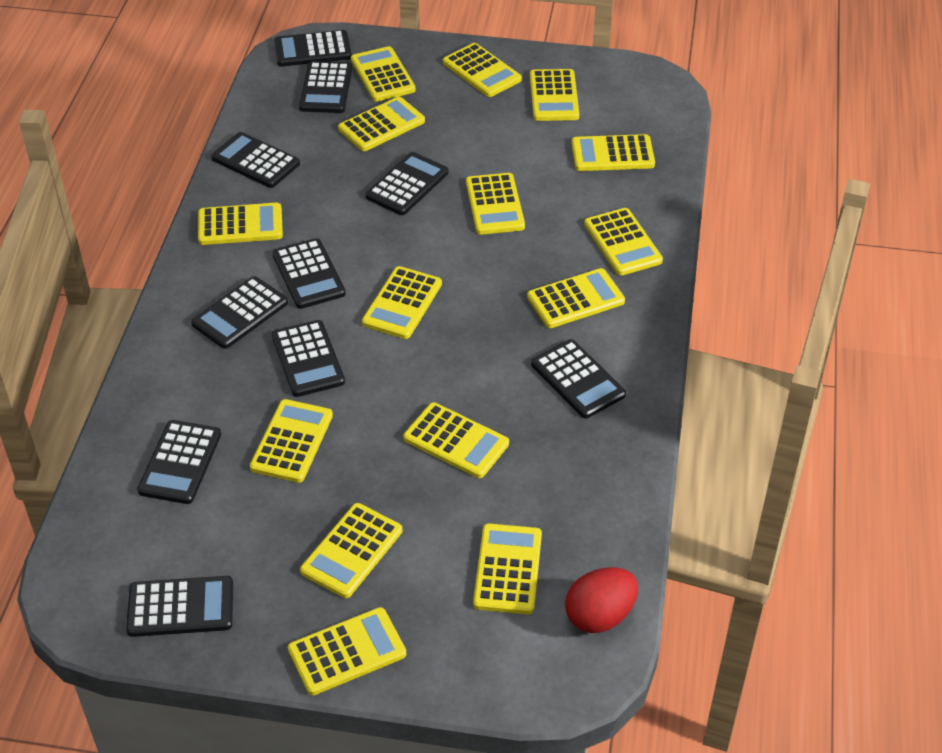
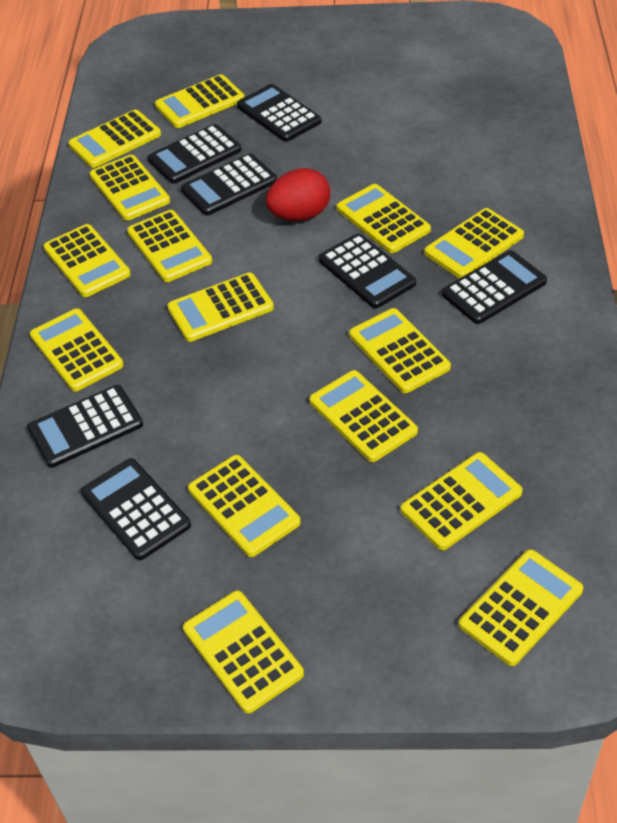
black calculator: 10 -> 7

